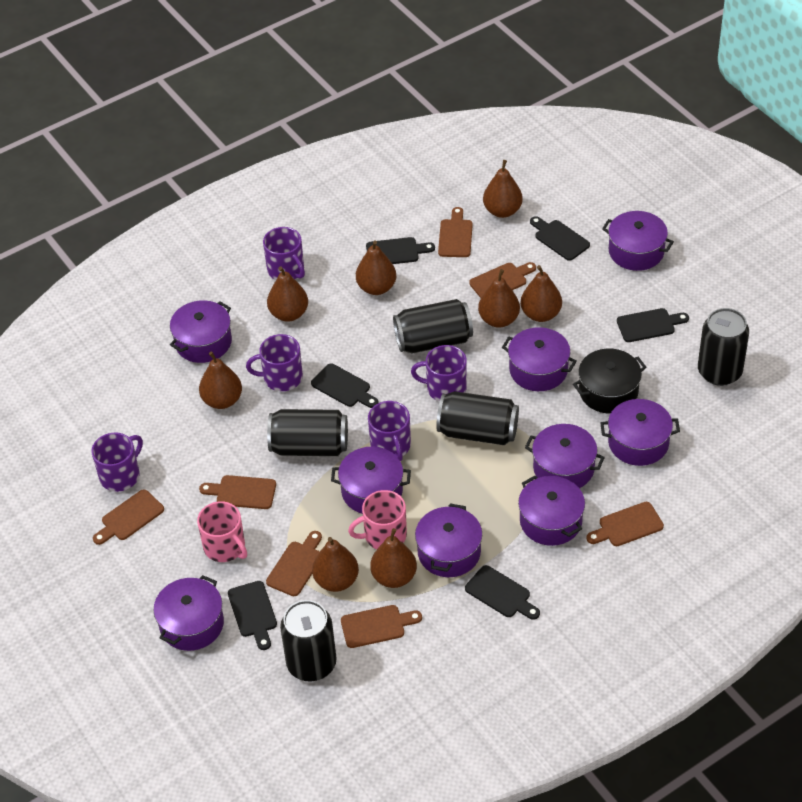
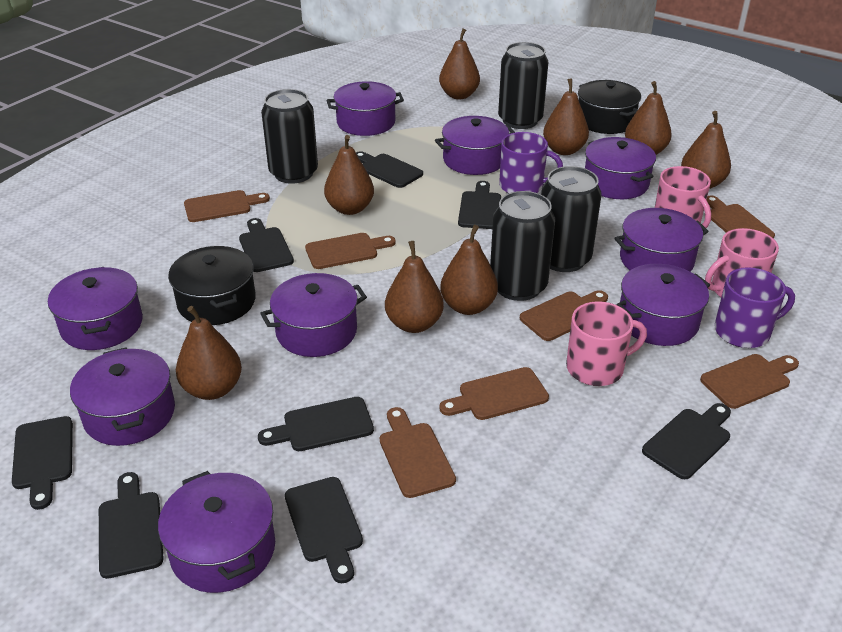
black can: 5 -> 4
black cutting board: 6 -> 8
black pot: 1 -> 2
pink mug: 2 -> 3
purple mug: 5 -> 2

